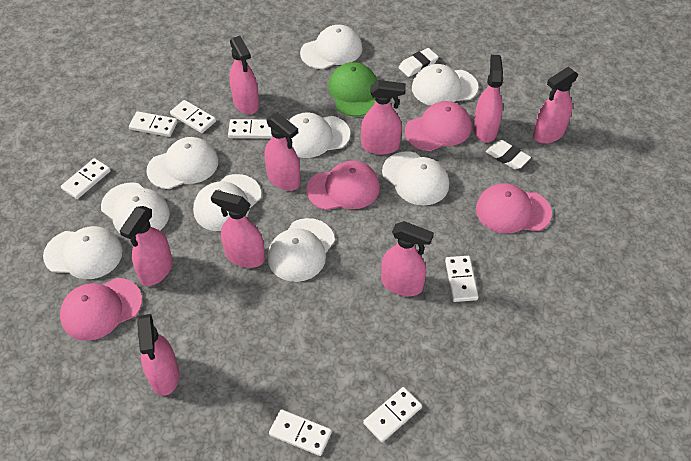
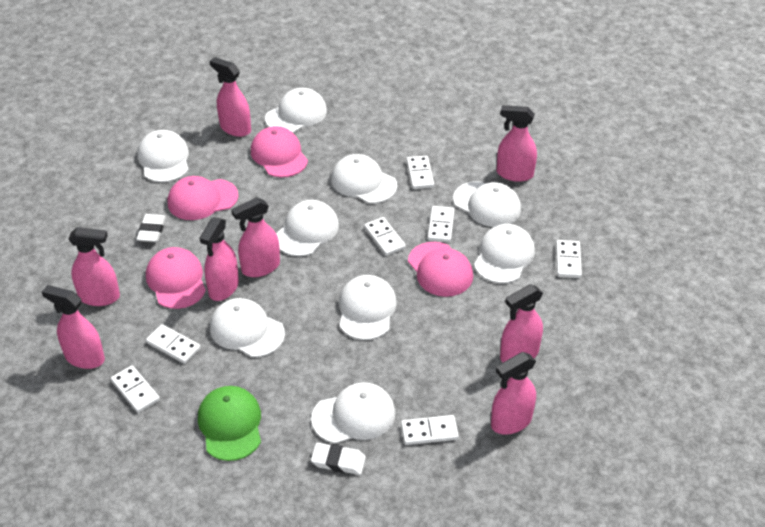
pink spray bottle: 9 -> 8

